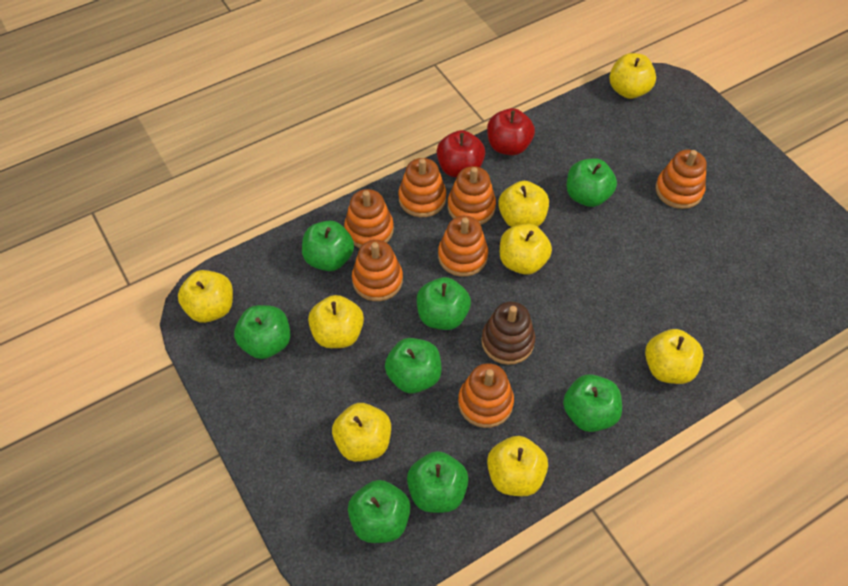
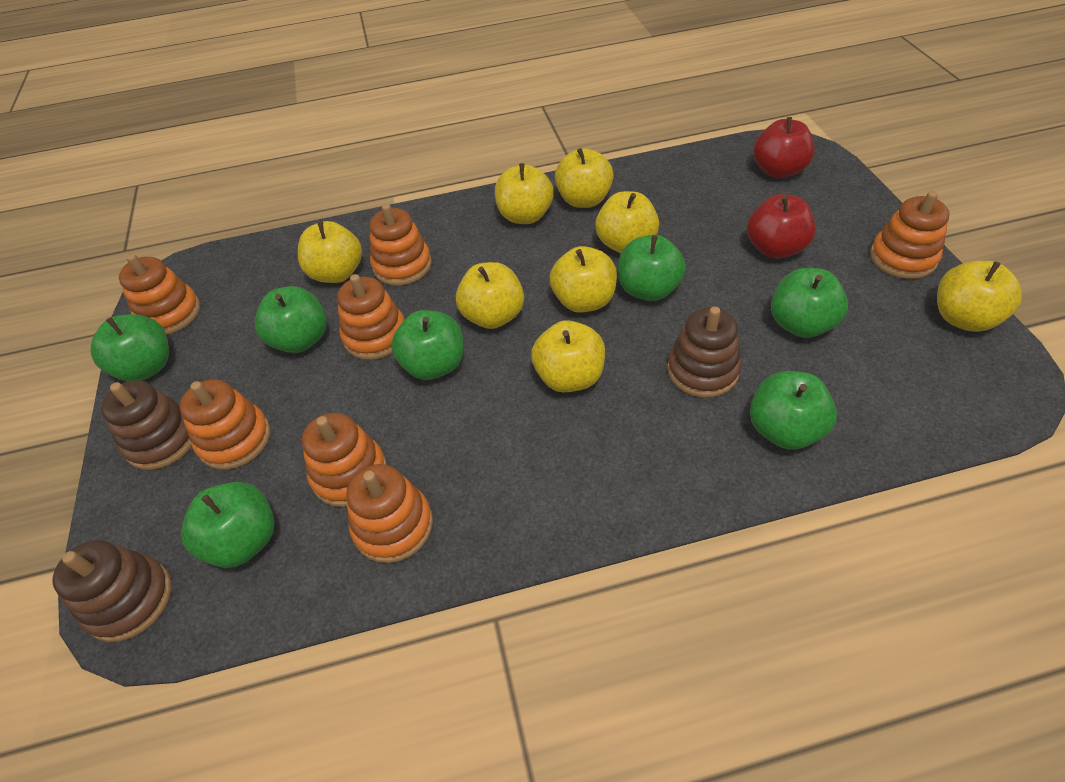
brown stacking toy: 1 -> 3
green apple: 8 -> 7

